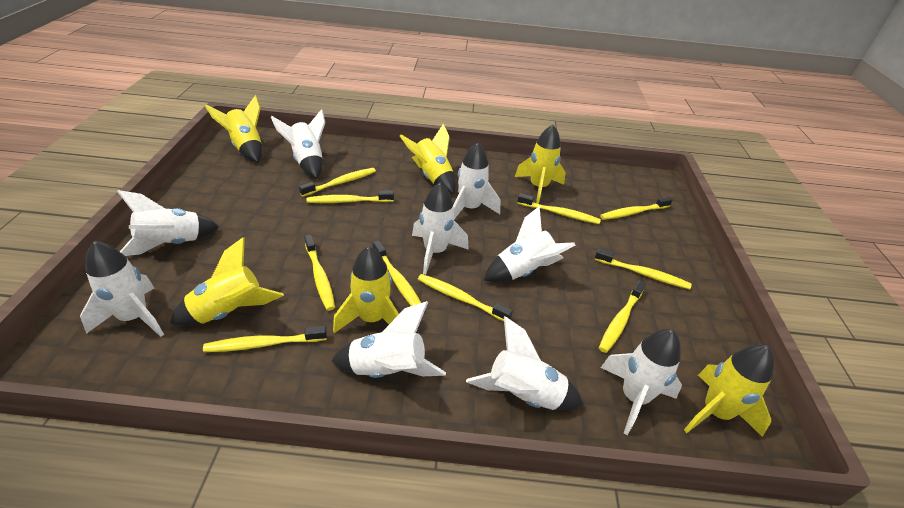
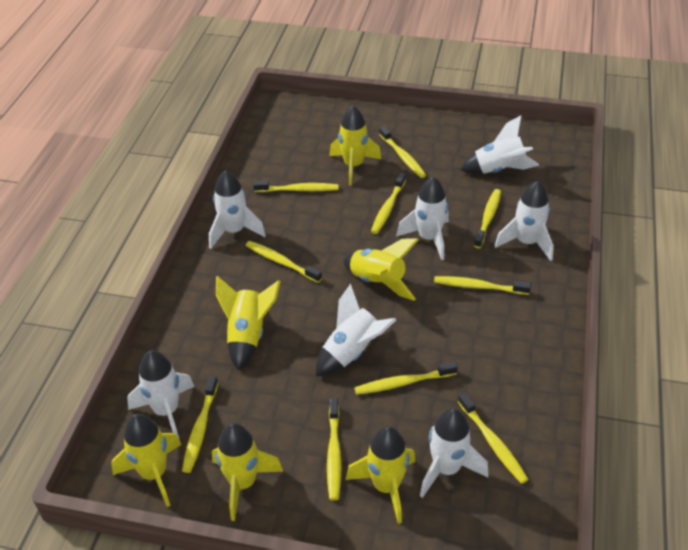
white rocket: 9 -> 7

